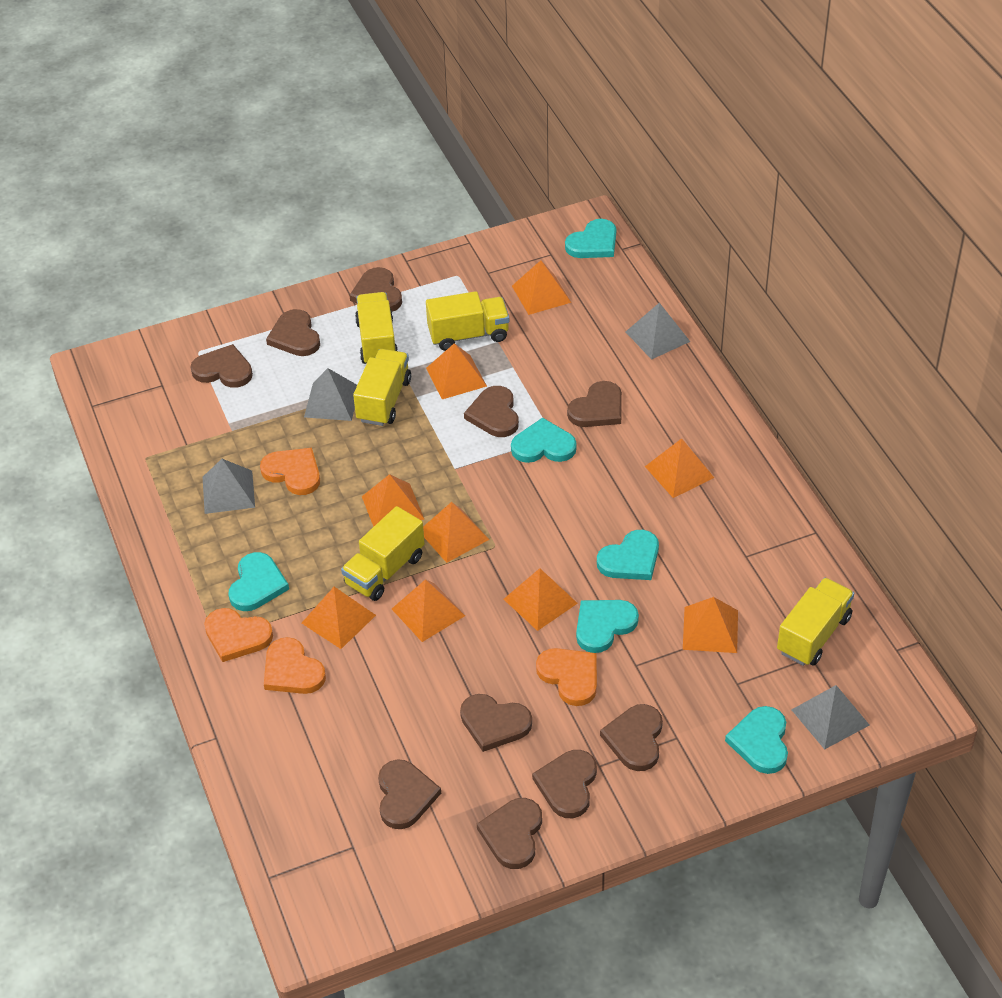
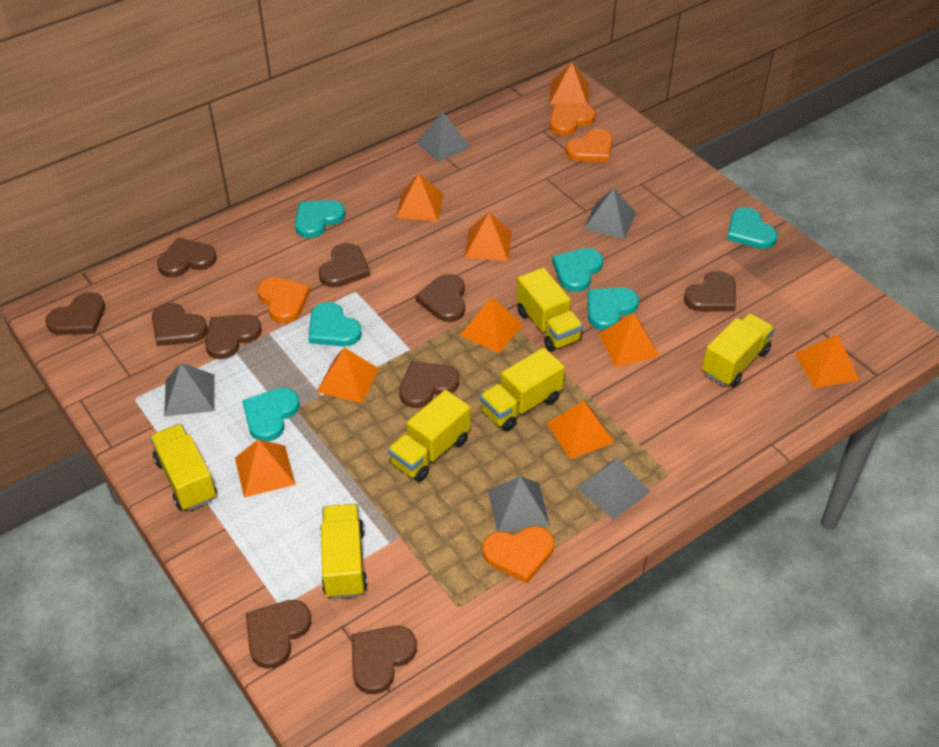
grey pyramid: 4 -> 5
yellow truck: 5 -> 6

